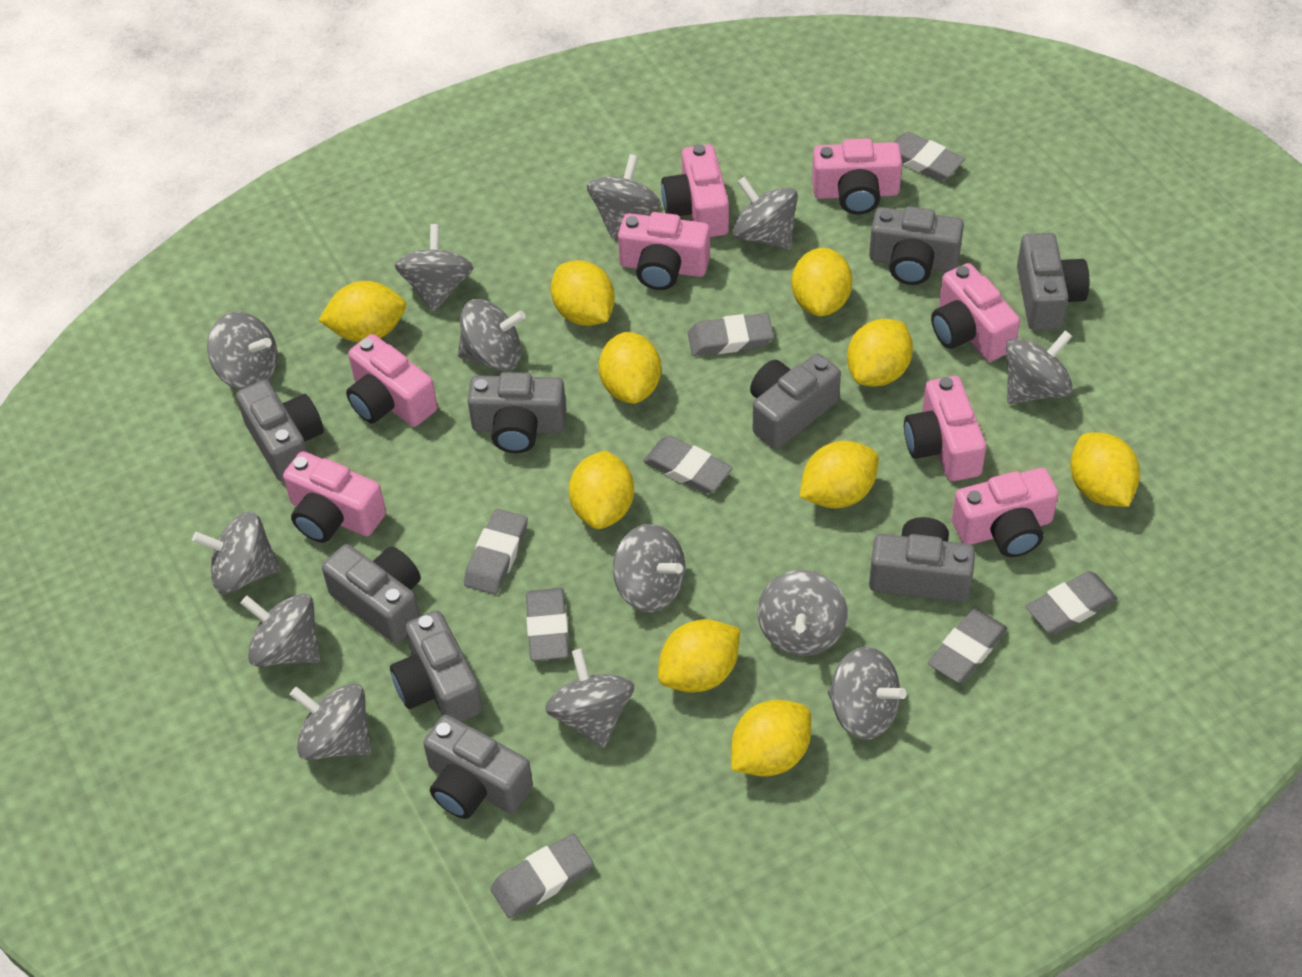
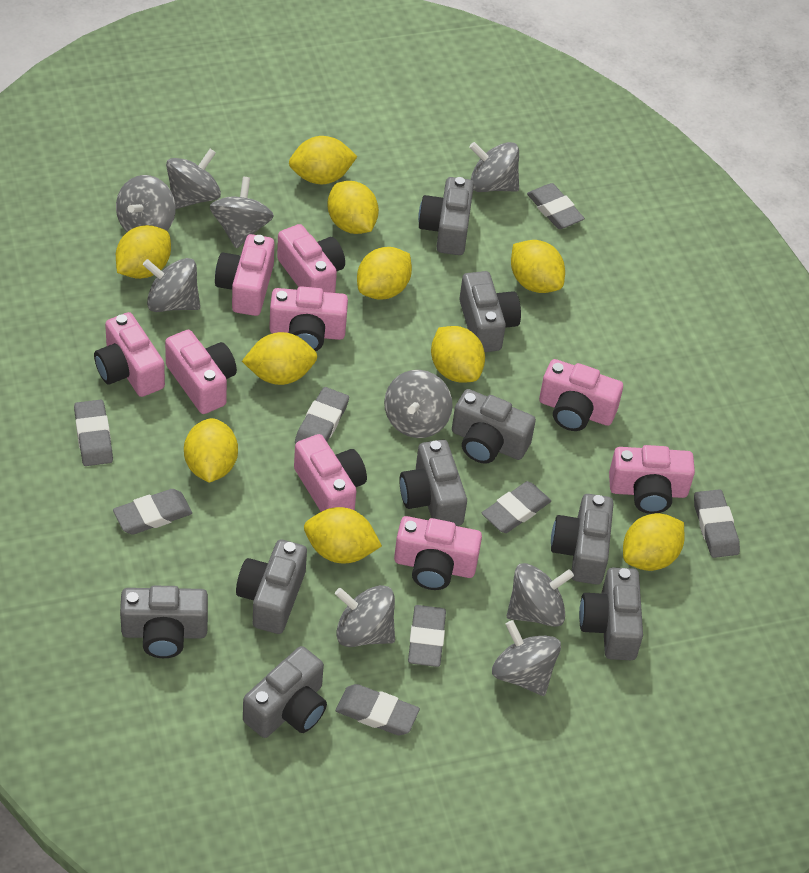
grey spinning top: 13 -> 9
pink camera: 8 -> 9

